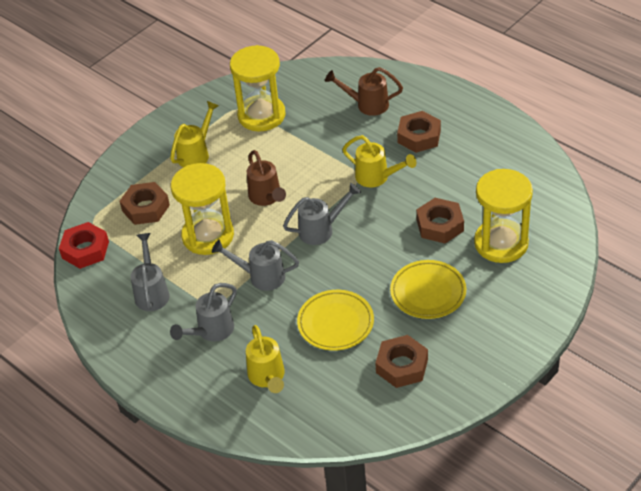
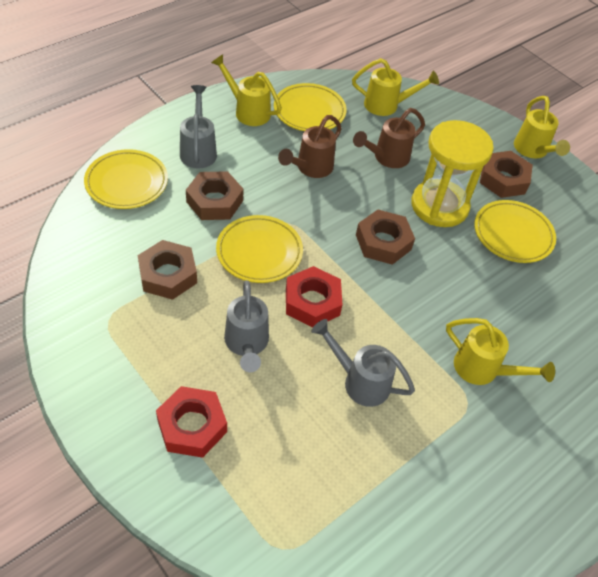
grey watering can: 4 -> 3
red nut: 1 -> 2
yellow hourglass: 3 -> 1
yellow plate: 2 -> 4
yellow watering can: 3 -> 4

